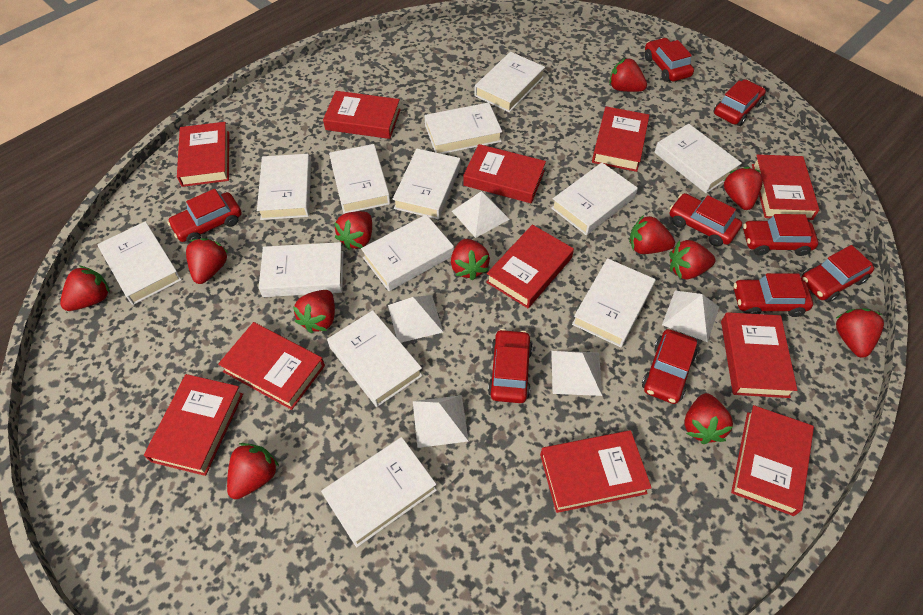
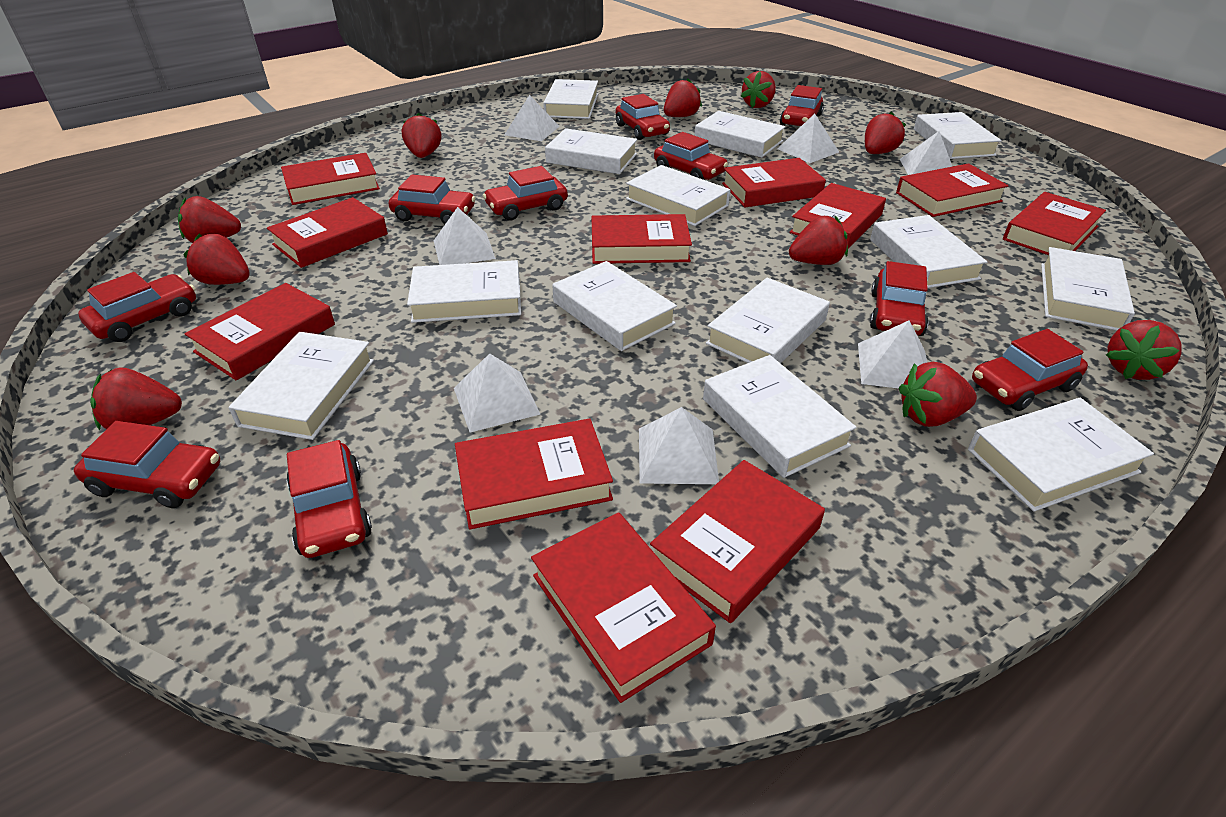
red car: 9 -> 10
red strawberry: 12 -> 10
white pyramid: 5 -> 7

